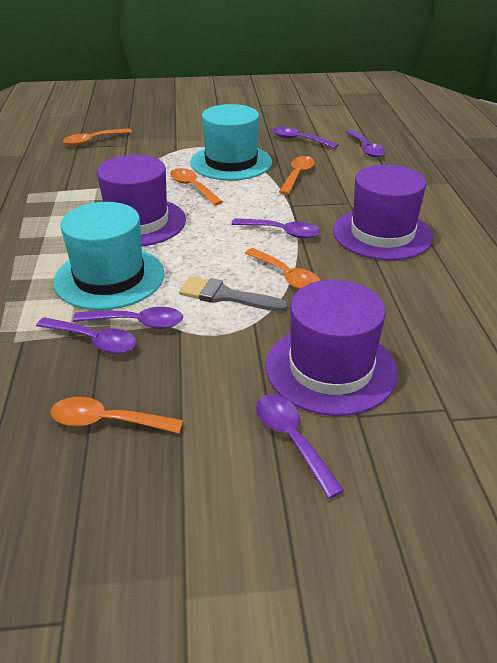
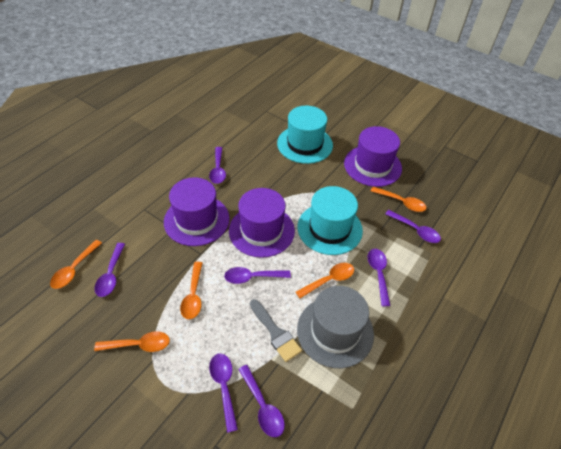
grey hat: 0 -> 1
purple spoon: 6 -> 7

